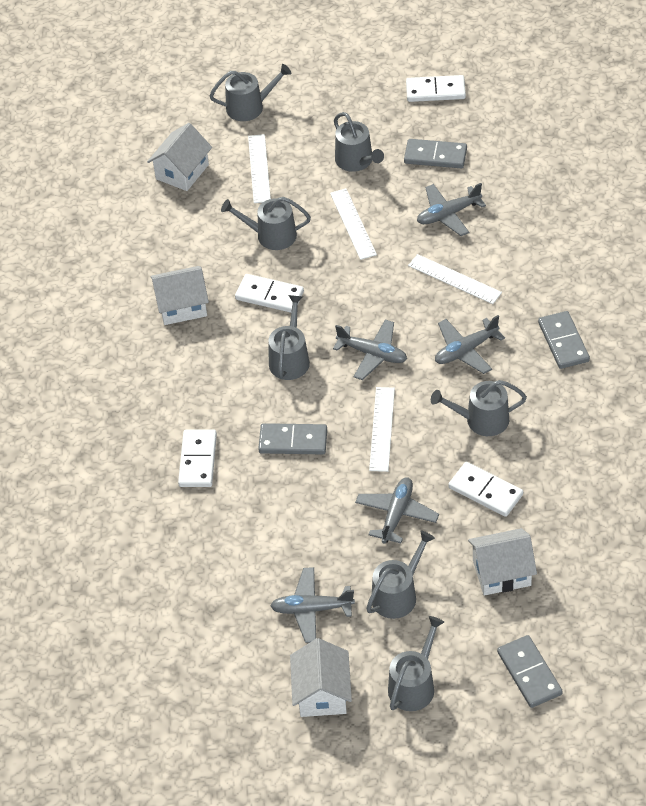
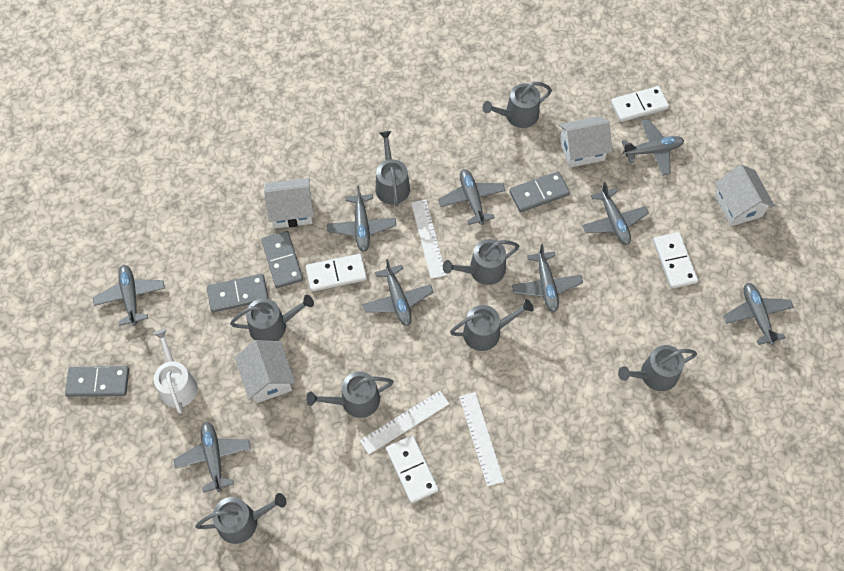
grey plane: 5 -> 9
grey watering can: 7 -> 8
white ruler: 4 -> 3
white watering can: 0 -> 1

